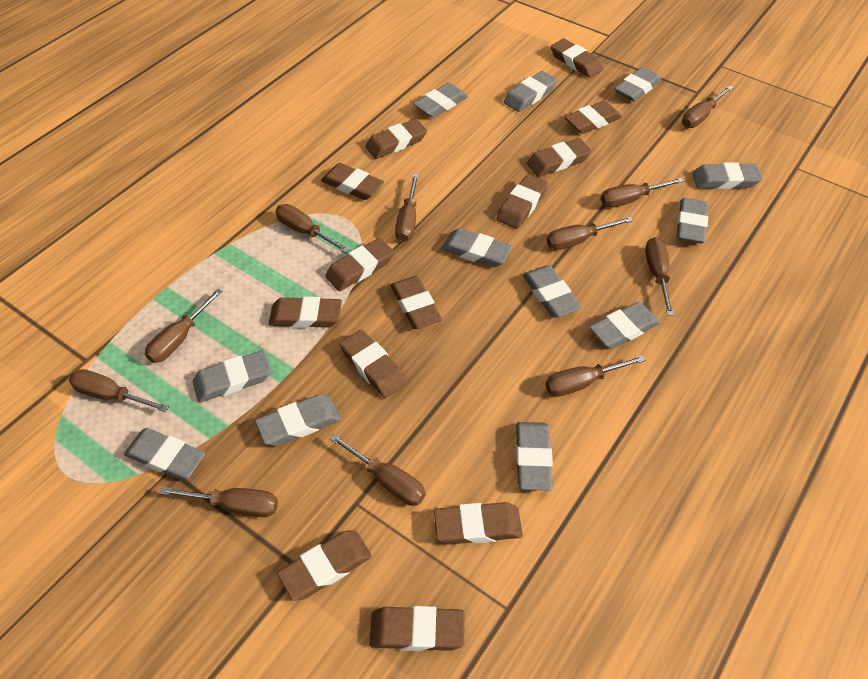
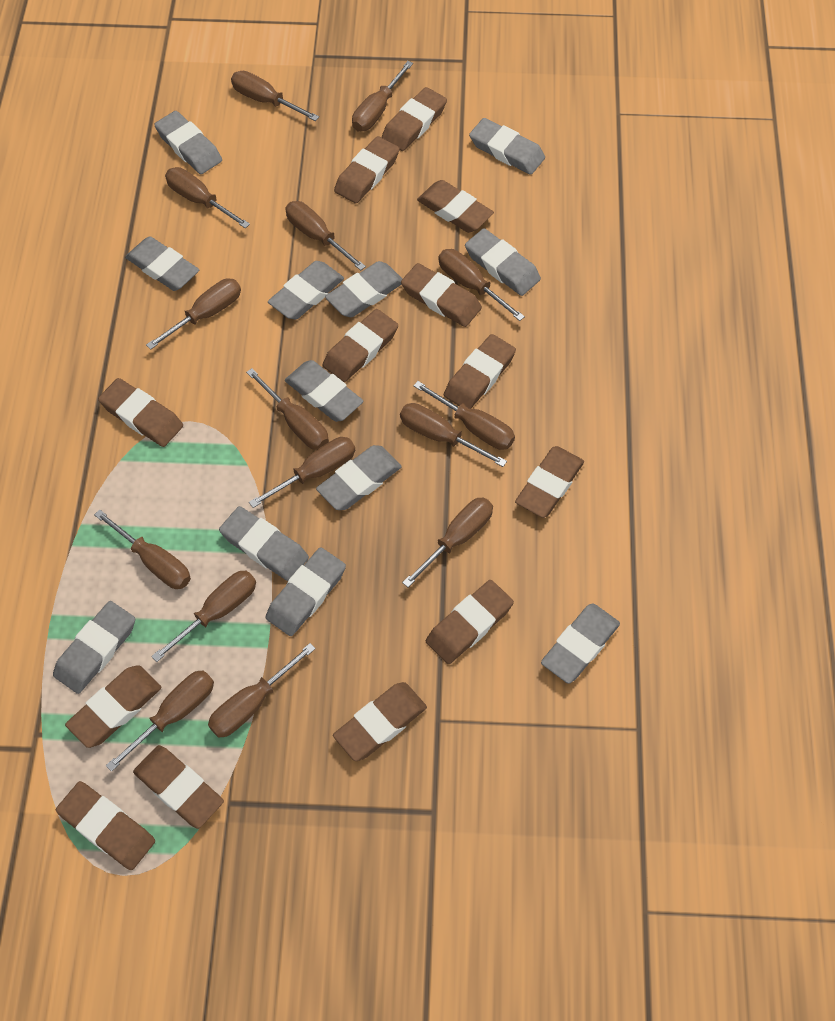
brown screwdriver: 11 -> 15

